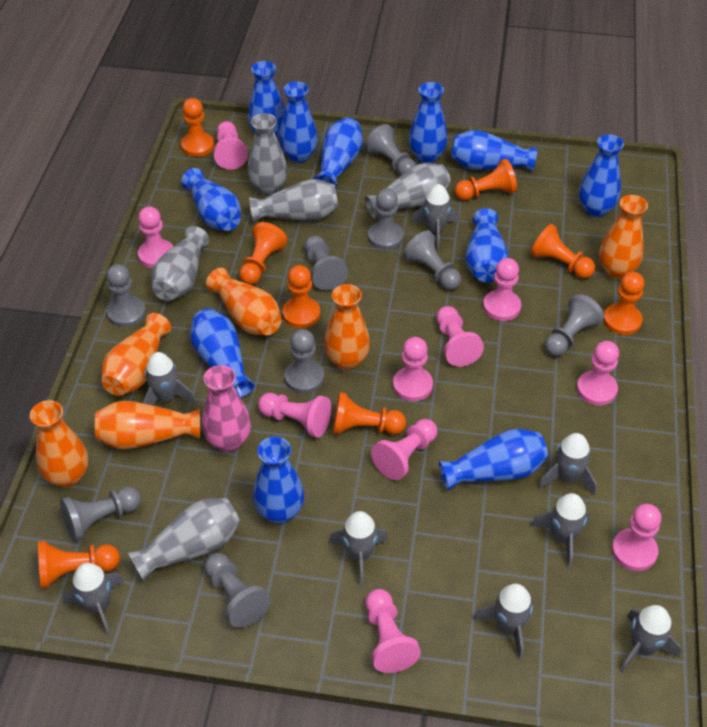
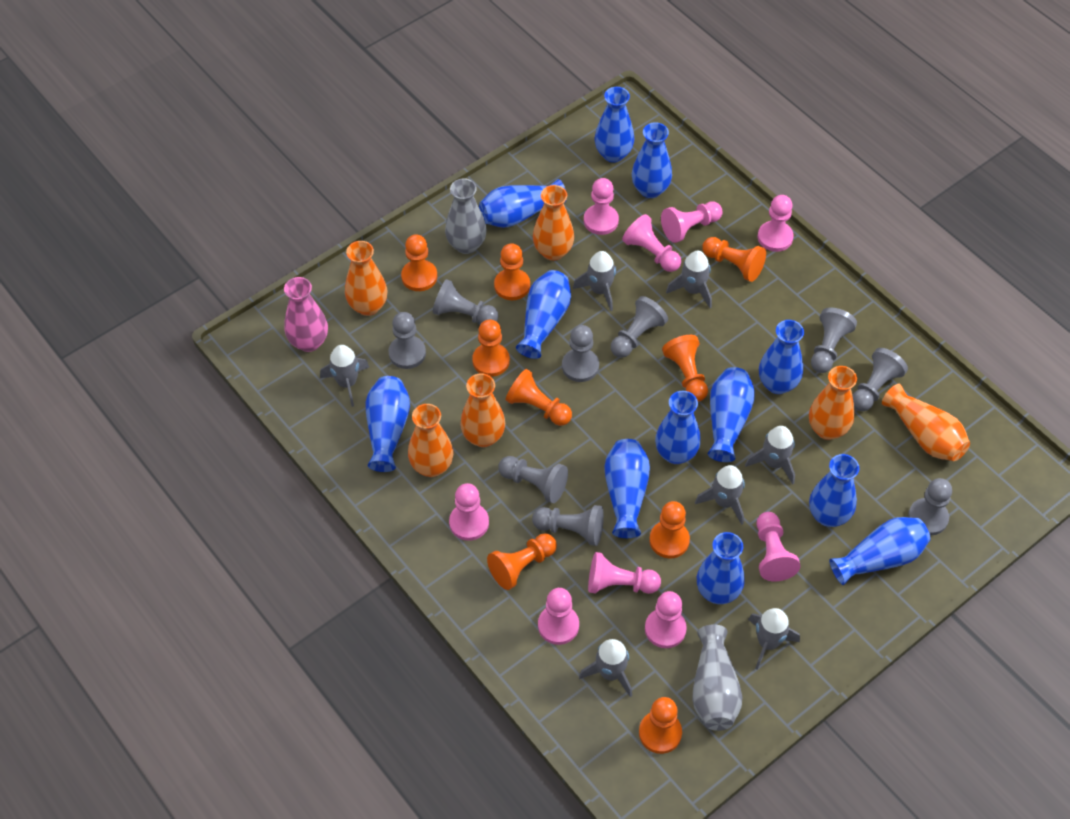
blue vase: 11 -> 12
grey rocket: 8 -> 7
grey vase: 5 -> 2
orange pawn: 8 -> 9
pink pawn: 10 -> 9

